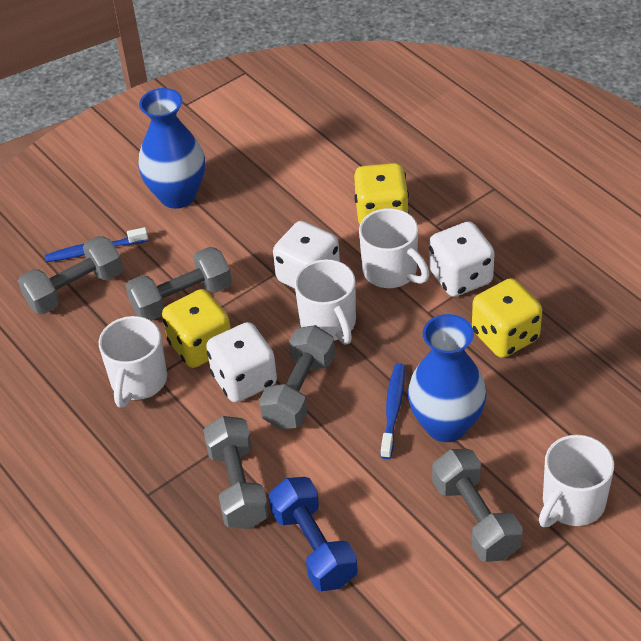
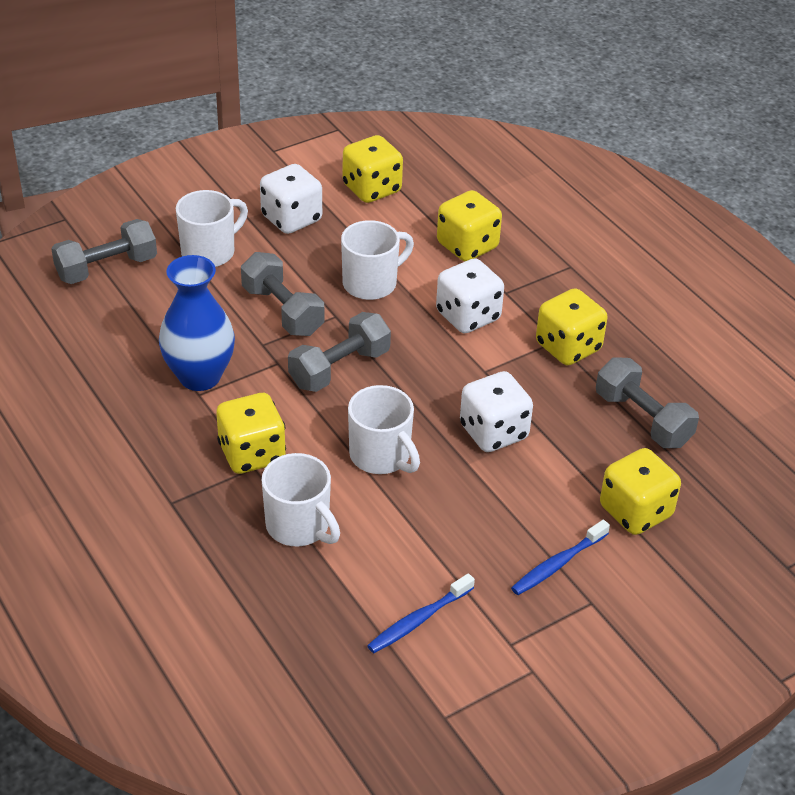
blue dumbbell: 1 -> 0
blue vase: 2 -> 1
grey dumbbell: 5 -> 4
yellow dice: 3 -> 5

